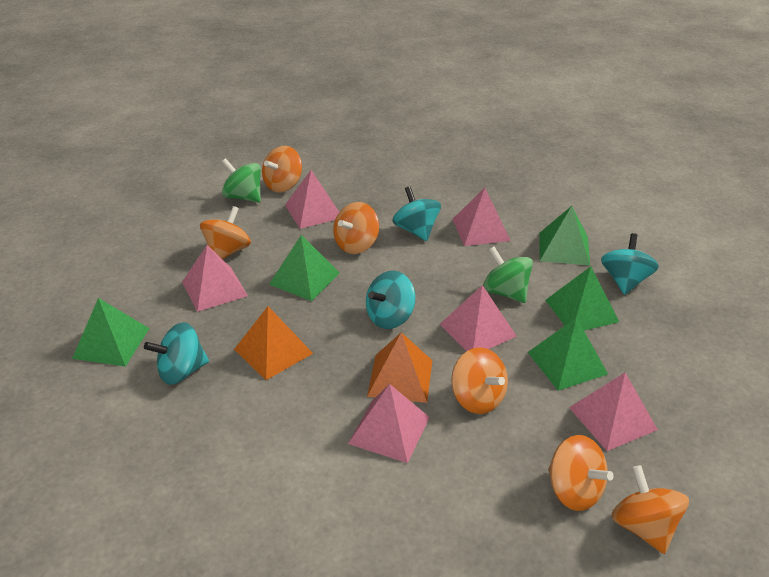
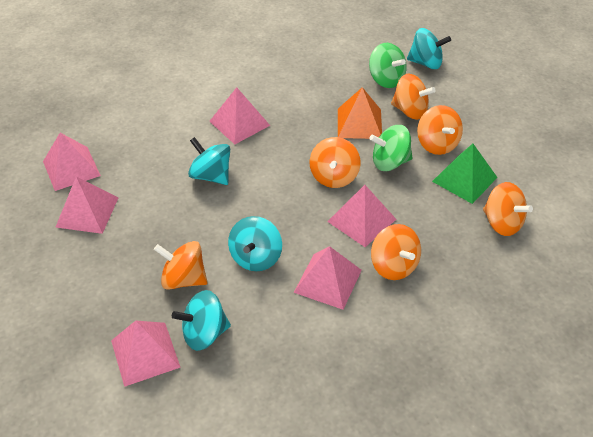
green pyramid: 5 -> 1
orange pyramid: 2 -> 1

